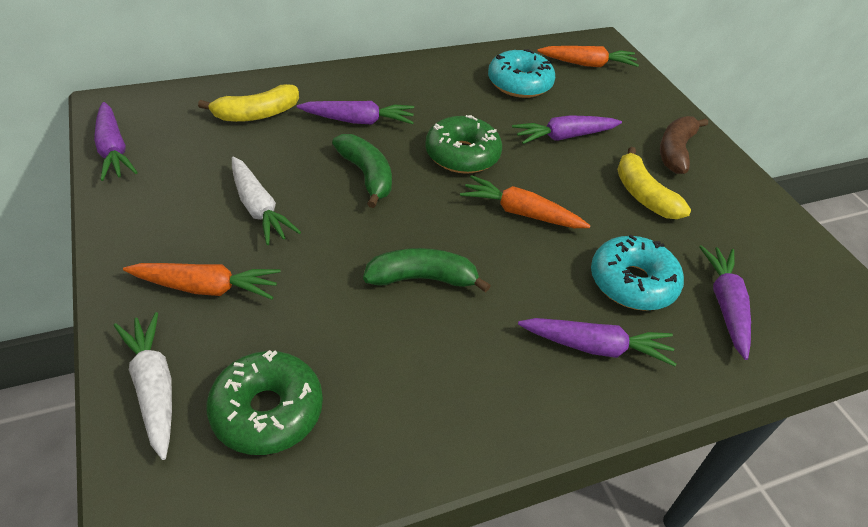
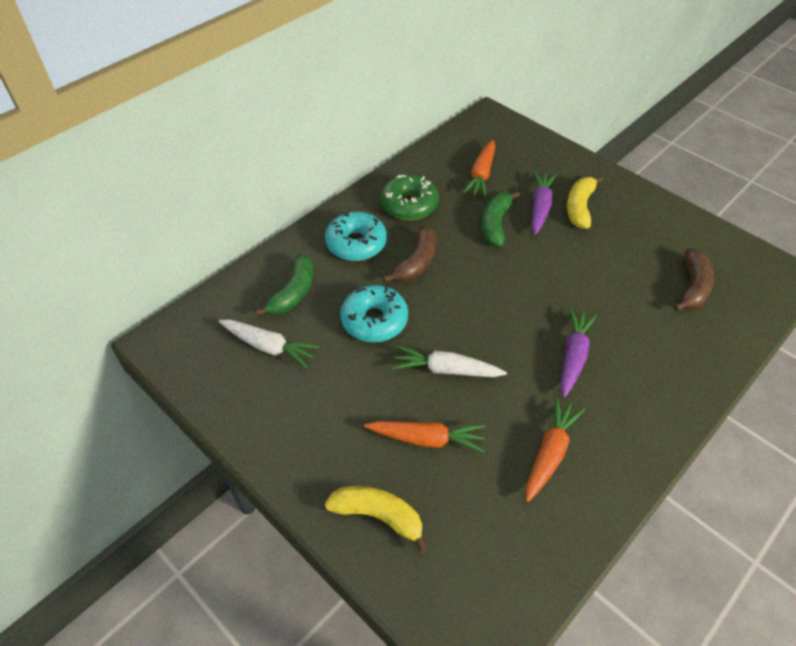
brown banana: 1 -> 2
green donut: 2 -> 1
purple carrot: 5 -> 2

